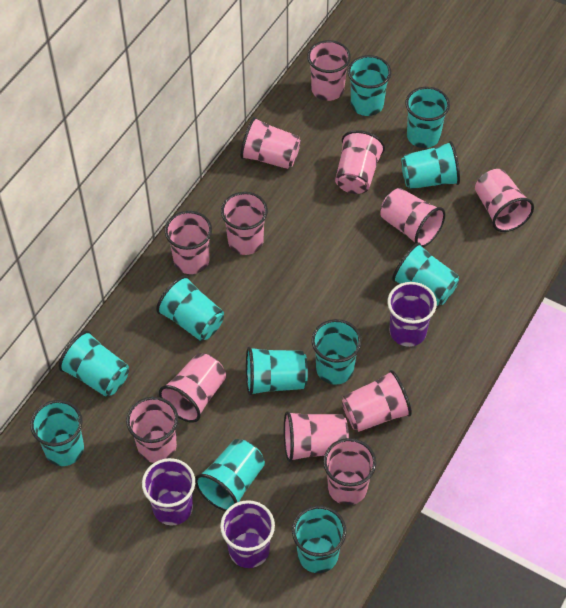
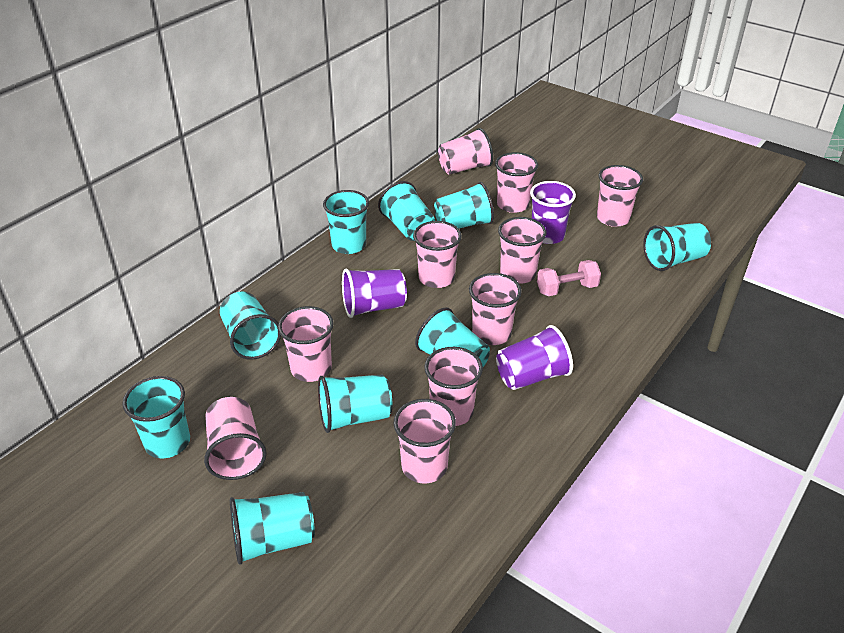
pink cup: 12 -> 10
pink dumbbell: 0 -> 1
turquoise cup: 11 -> 9

